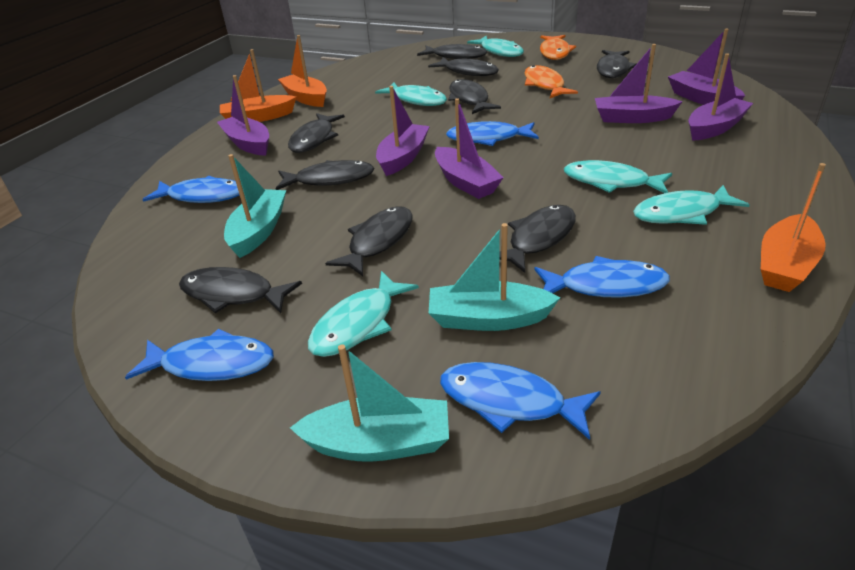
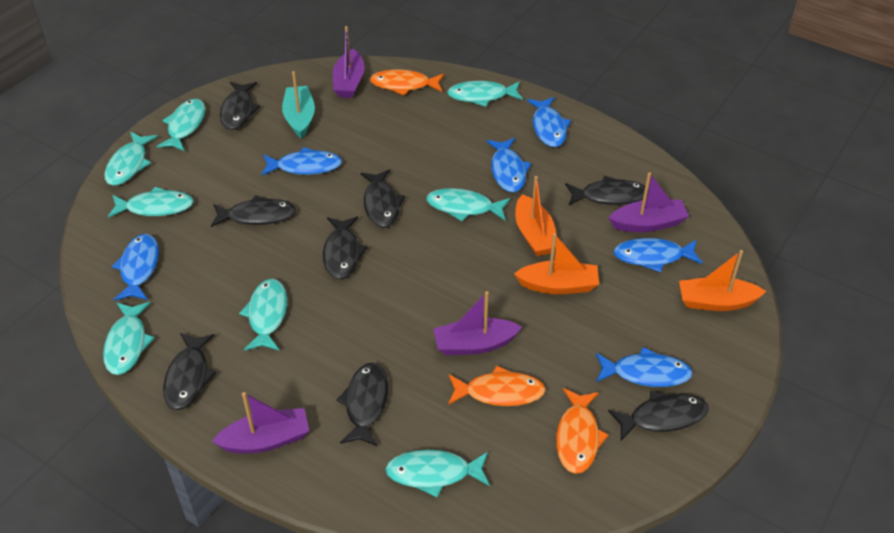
black fish: 9 -> 8
blue fish: 5 -> 6
orange fish: 2 -> 3
purple boat: 6 -> 4
turquoise boat: 3 -> 1
turquoise fish: 5 -> 8

